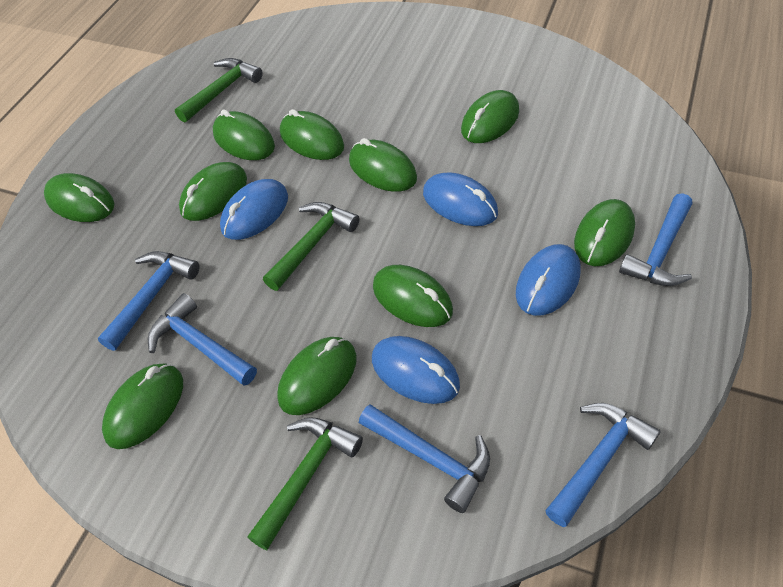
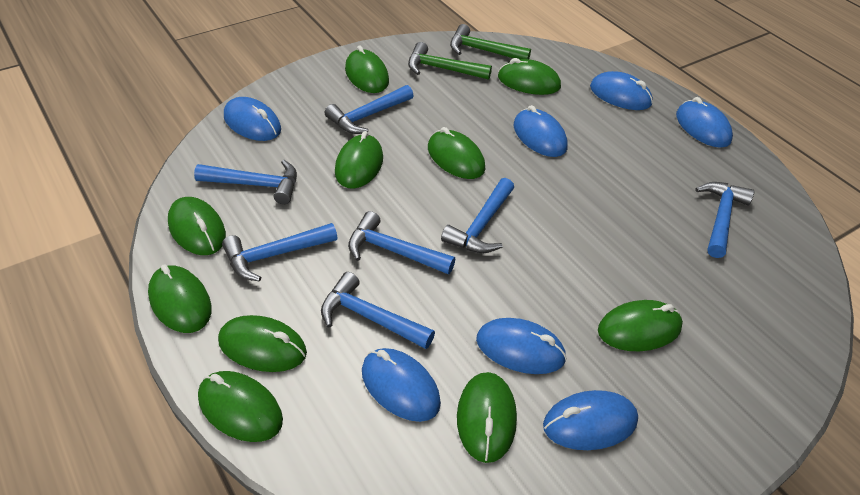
blue hammer: 5 -> 7
blue mouse: 4 -> 7
green hammer: 3 -> 2

